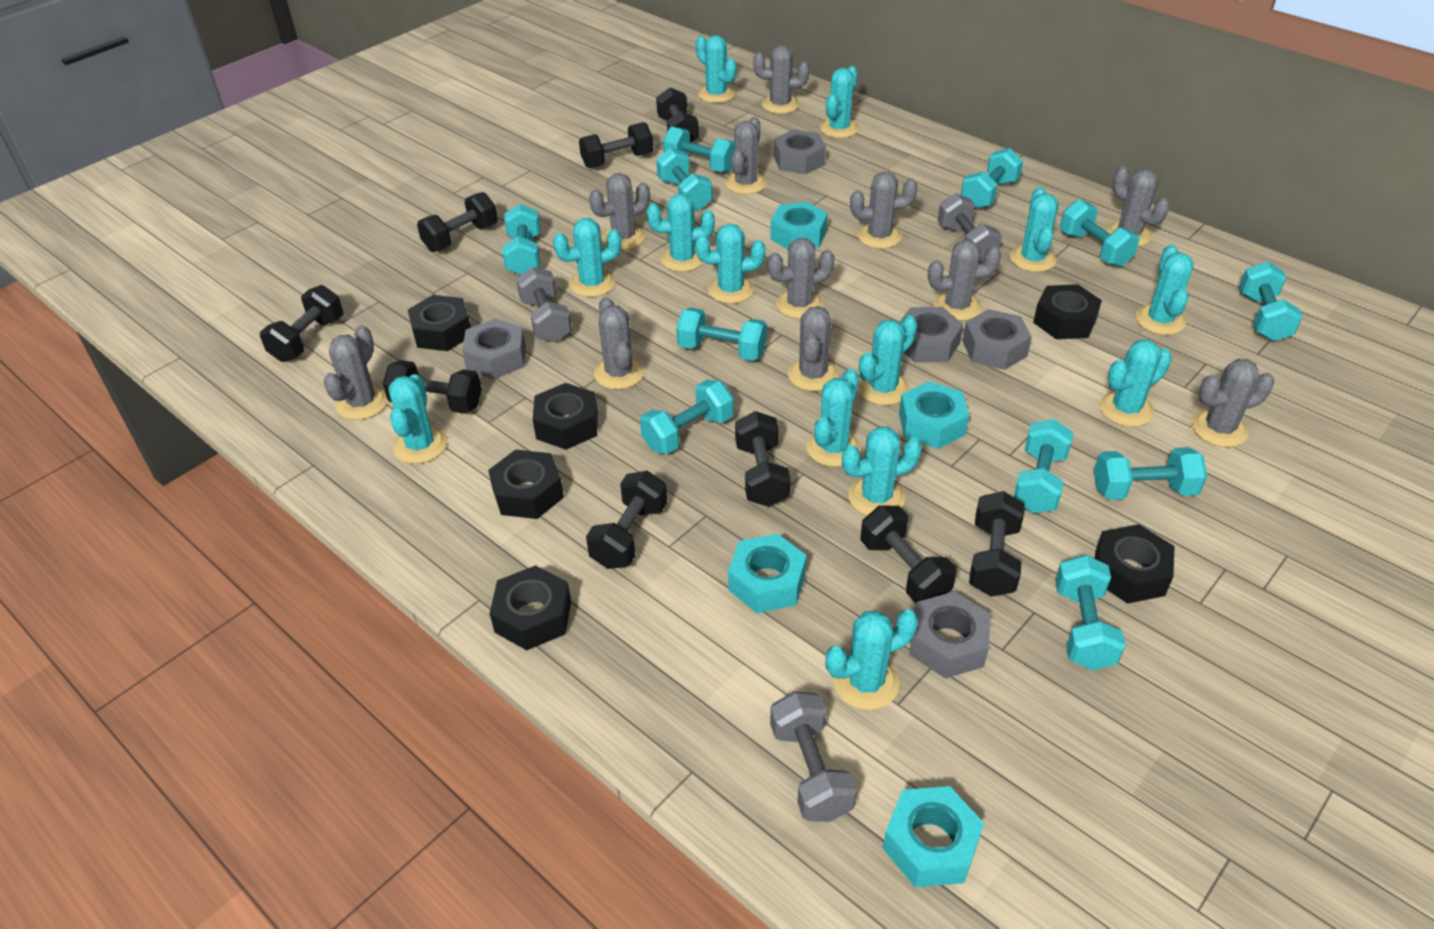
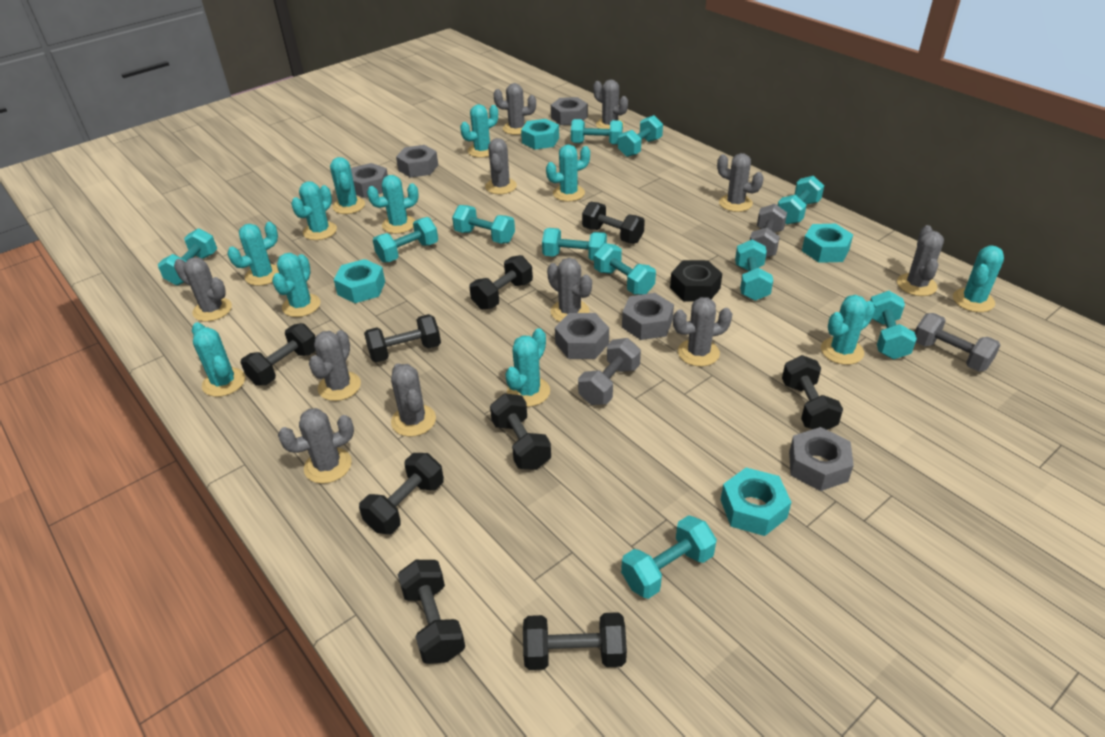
black nut: 6 -> 1
grey nut: 5 -> 6
turquoise cactus: 13 -> 11

